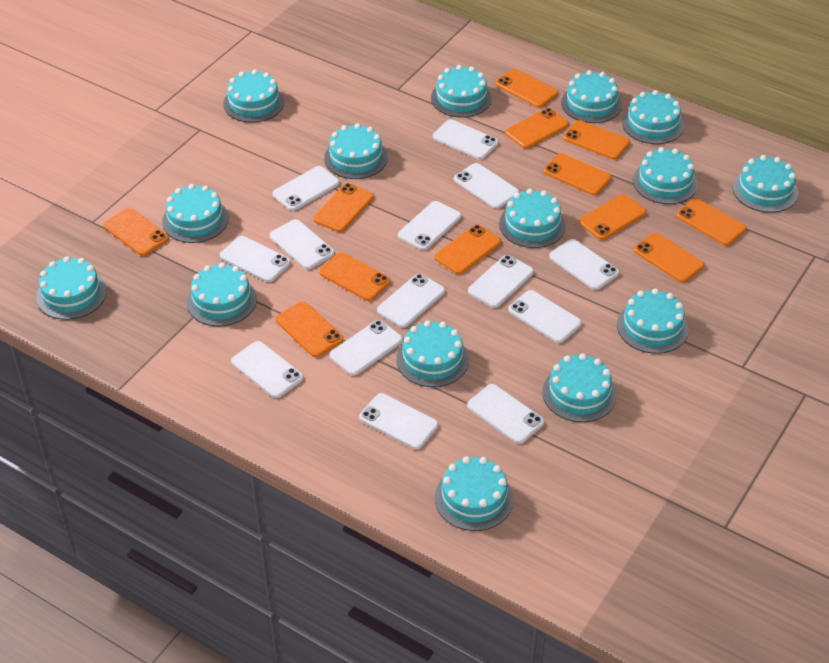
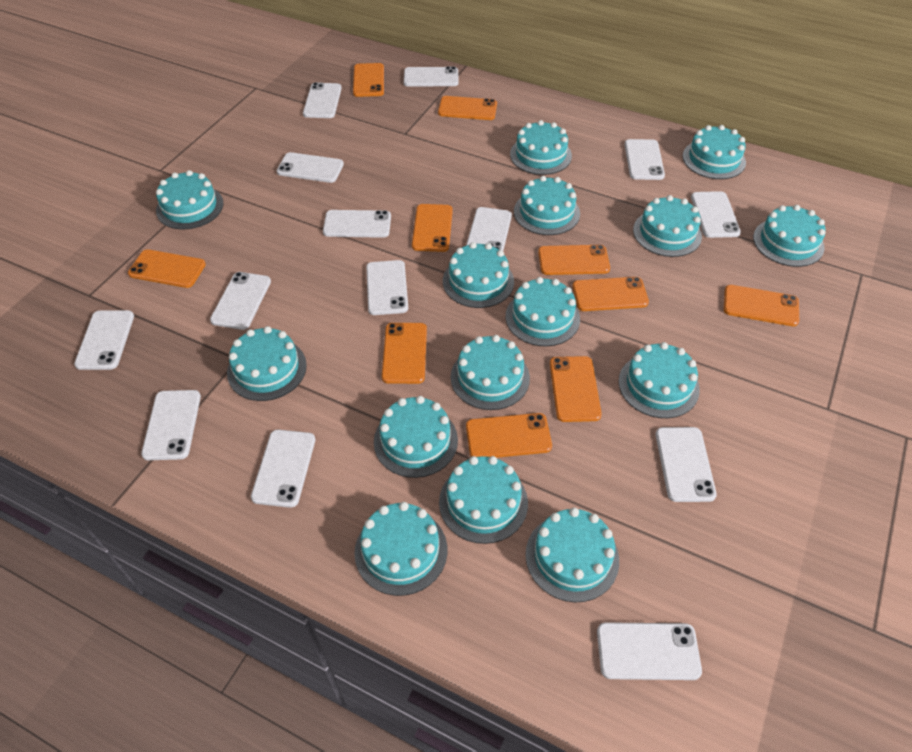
orange phone: 12 -> 10

